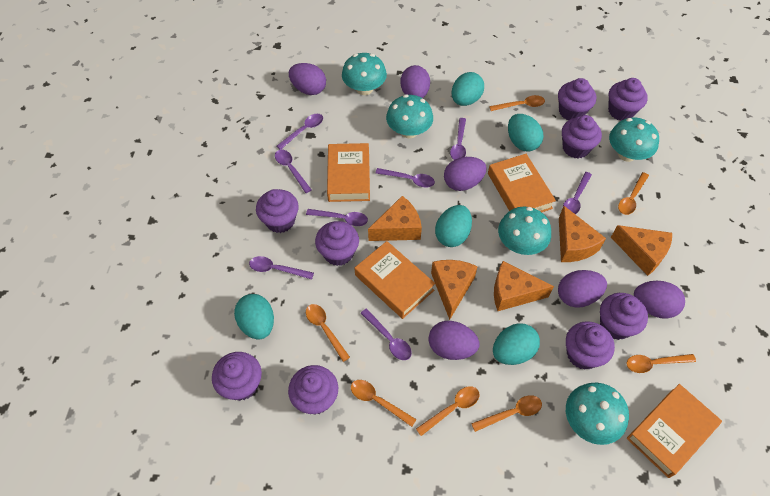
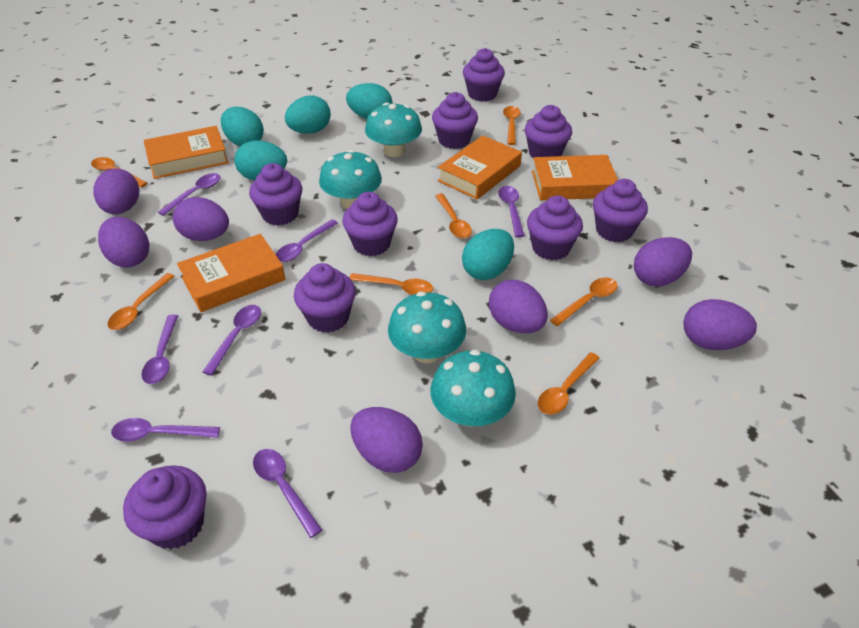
orange cheese: 5 -> 0
purple egg: 6 -> 7
purple spoon: 8 -> 7
turquoise mushroom: 5 -> 4

